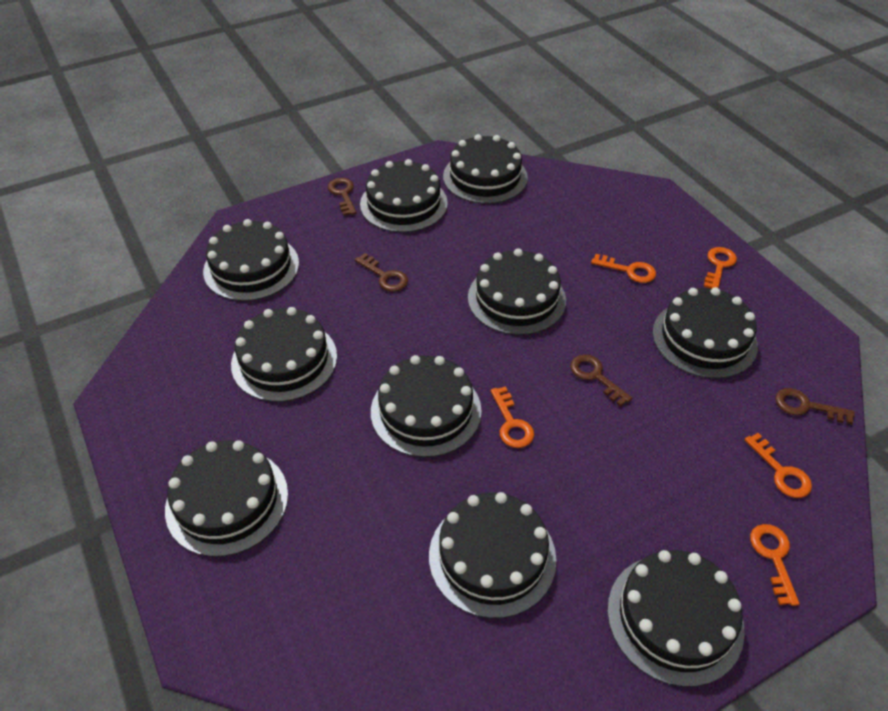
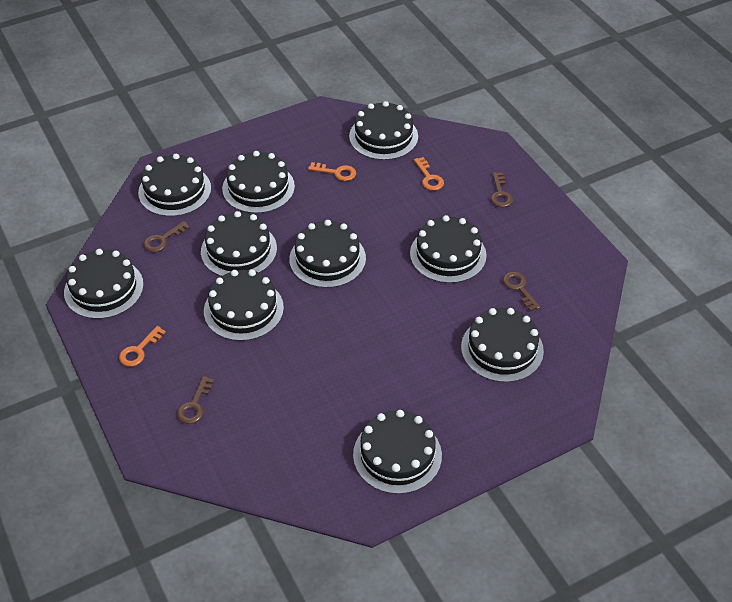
orange key: 5 -> 3

